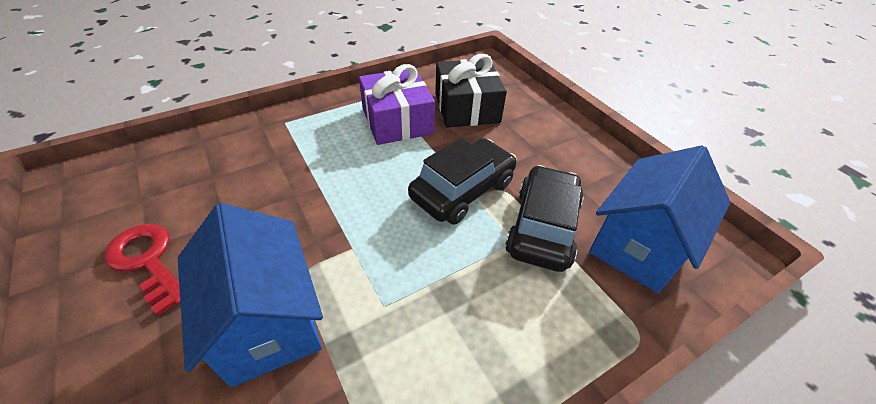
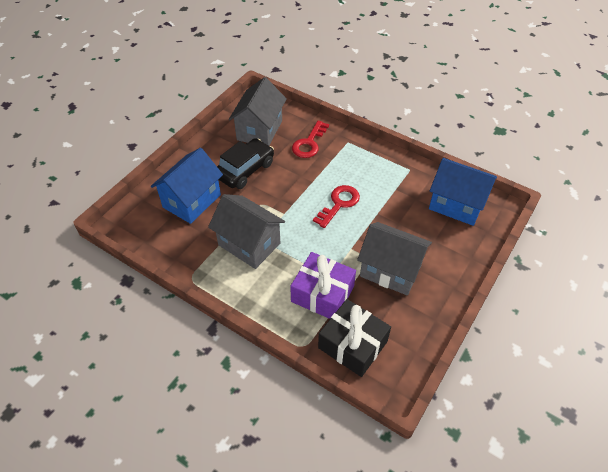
black car: 2 -> 1
grey house: 0 -> 3
red key: 1 -> 2

